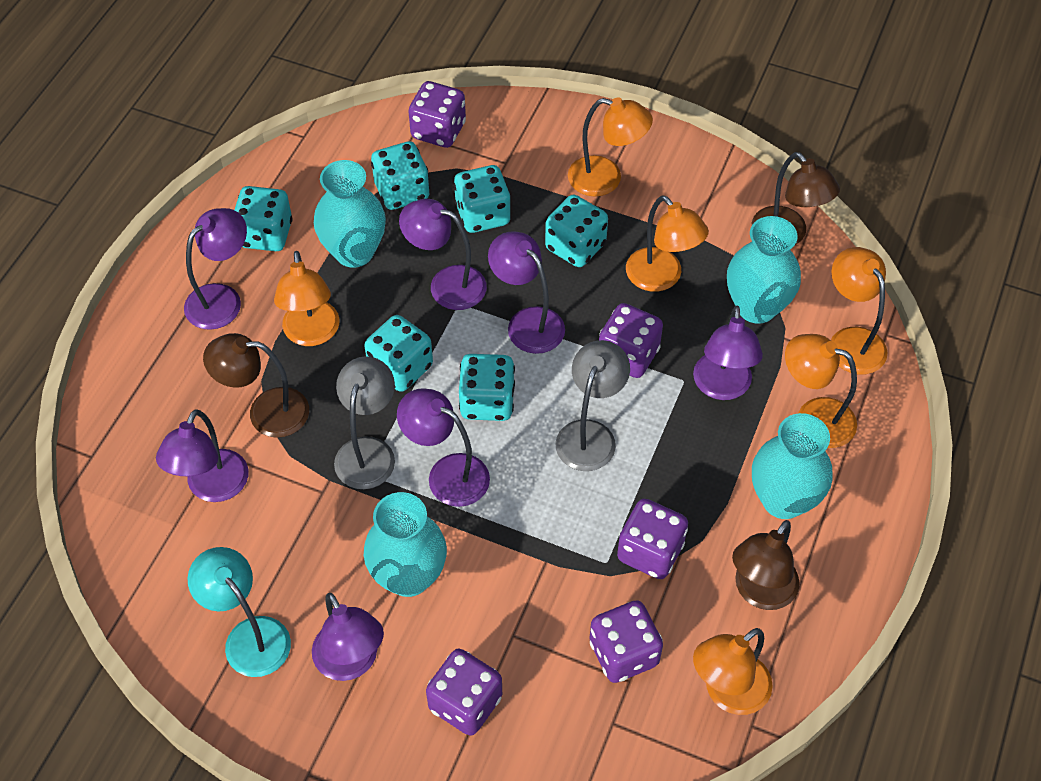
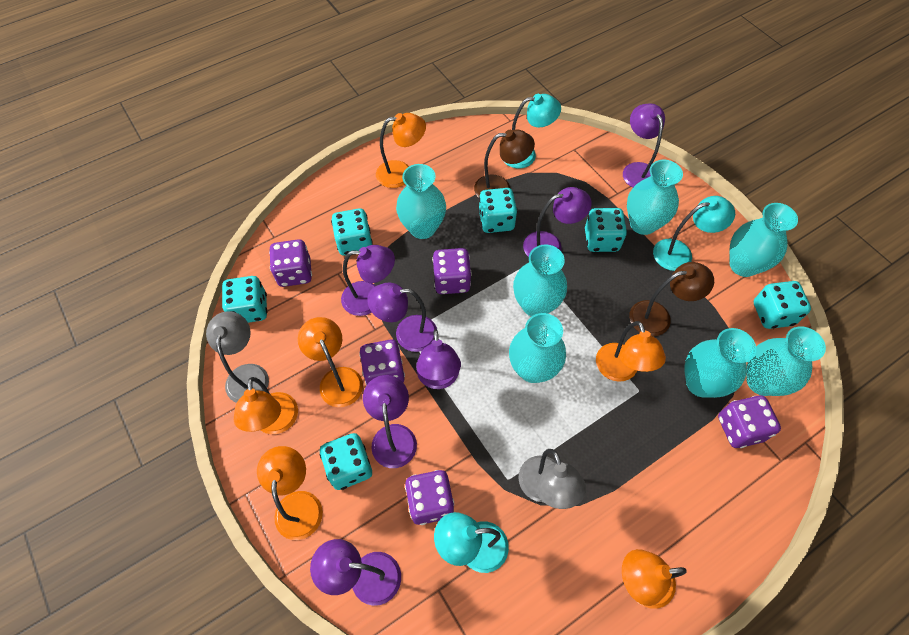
brown lamp: 3 -> 2
turquoise lamp: 1 -> 3
turquoise vase: 4 -> 7

